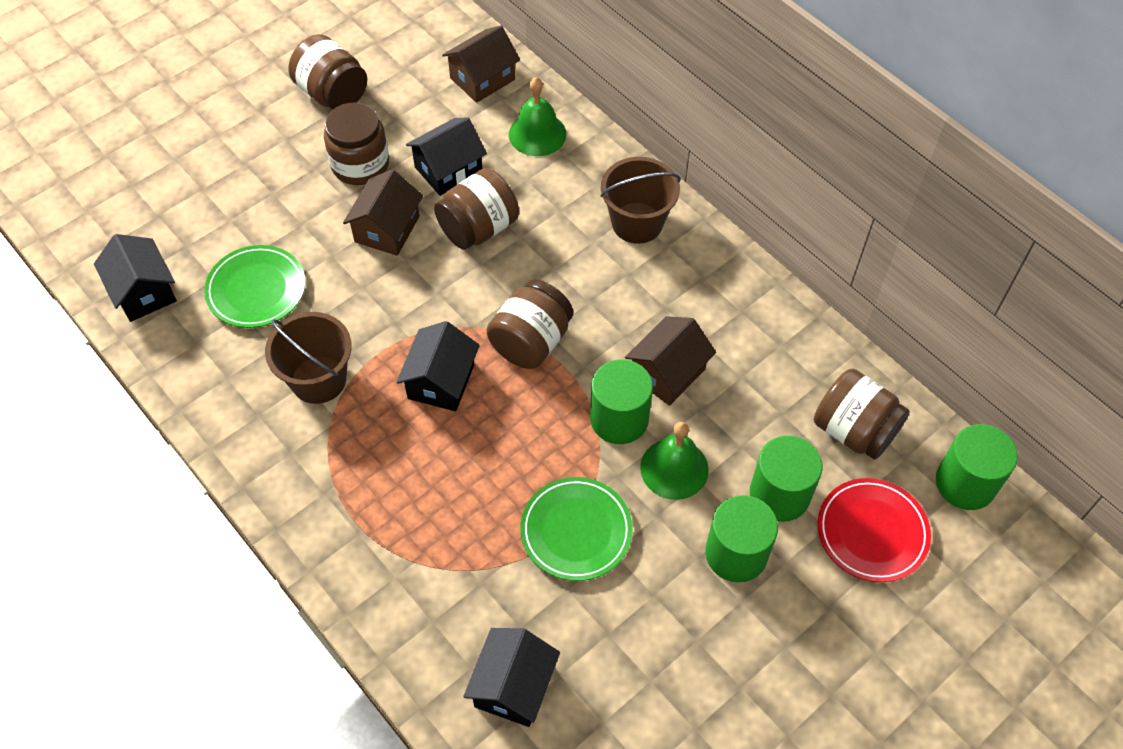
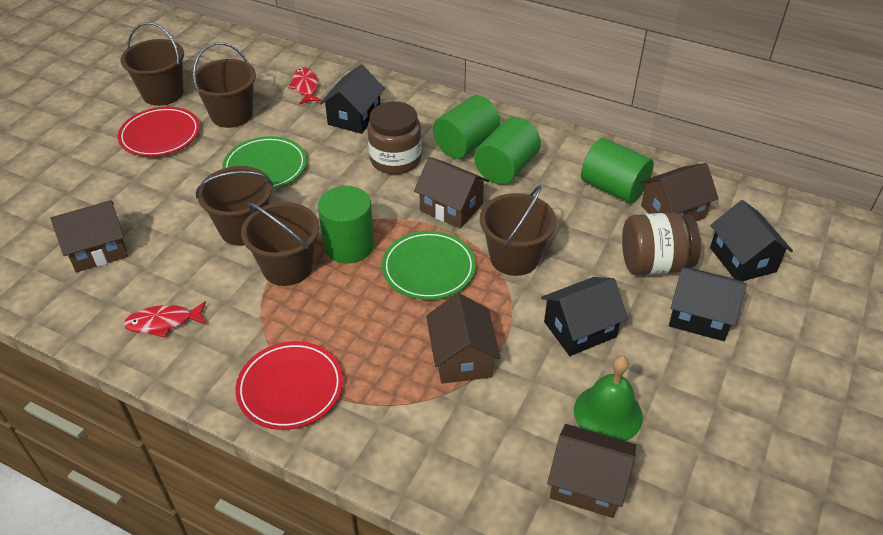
brown bucket: 2 -> 5
brown house: 3 -> 5
brown jar: 5 -> 2
green bell: 2 -> 1
red fish: 0 -> 2
red plate: 1 -> 2

